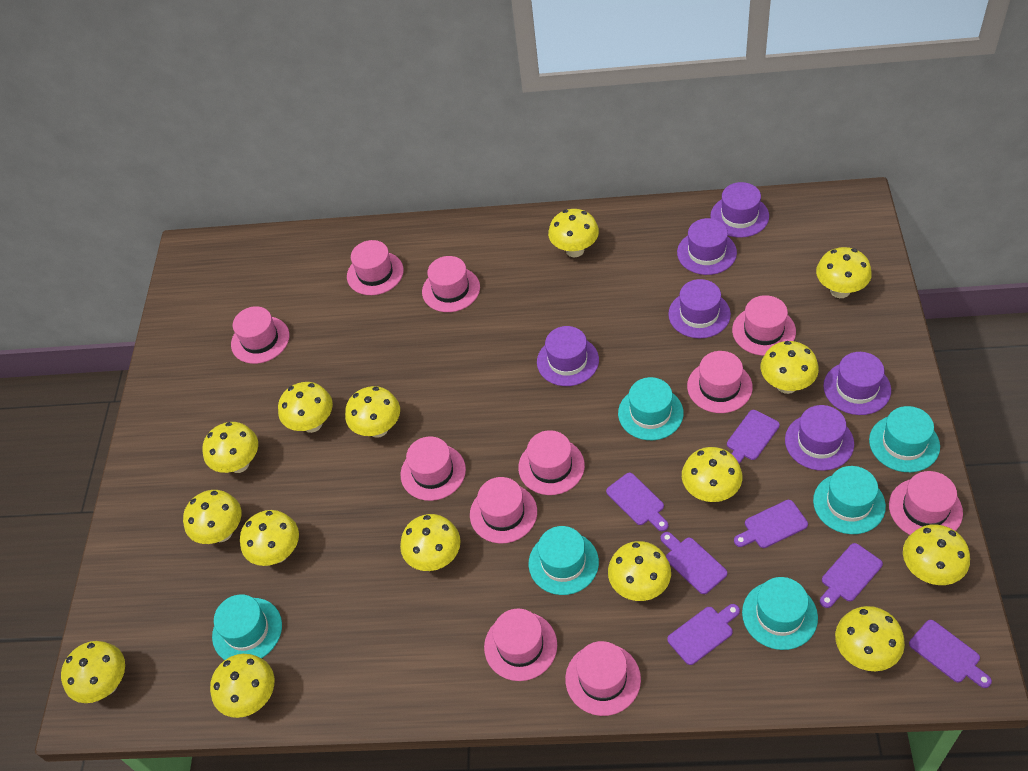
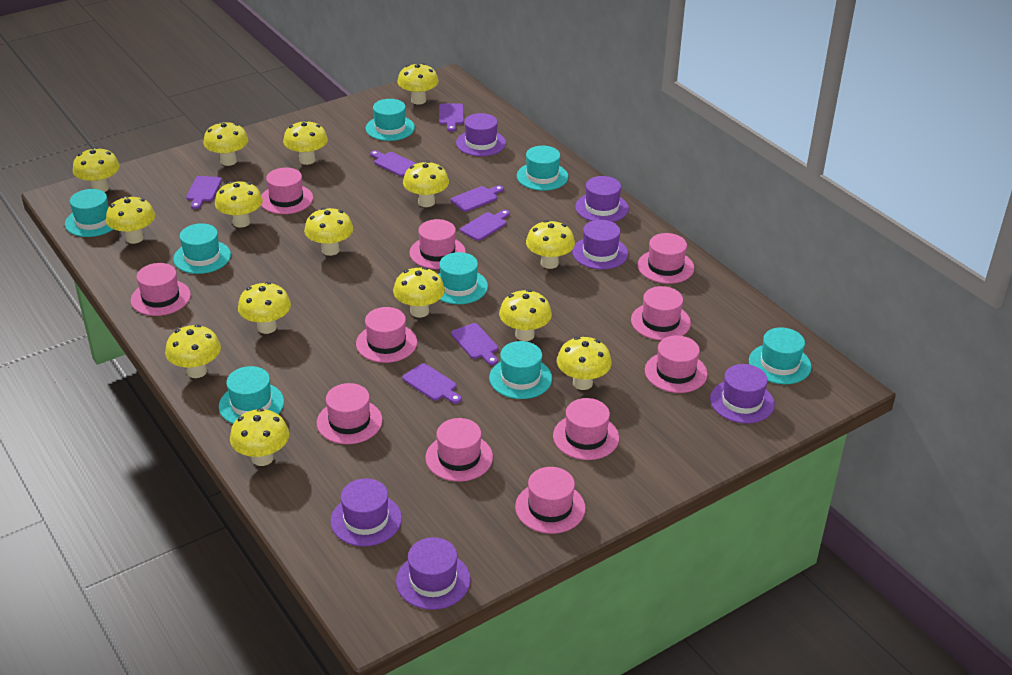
turquoise hat: 6 -> 8

